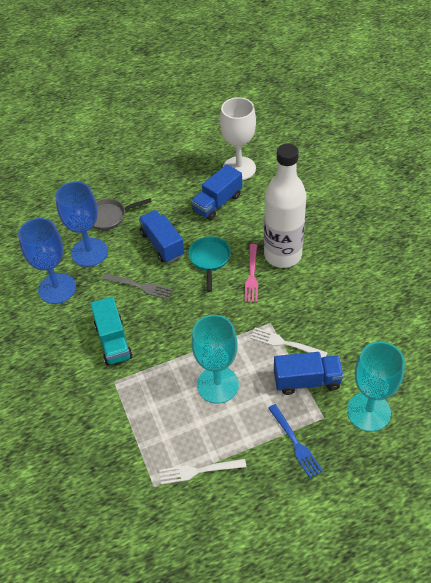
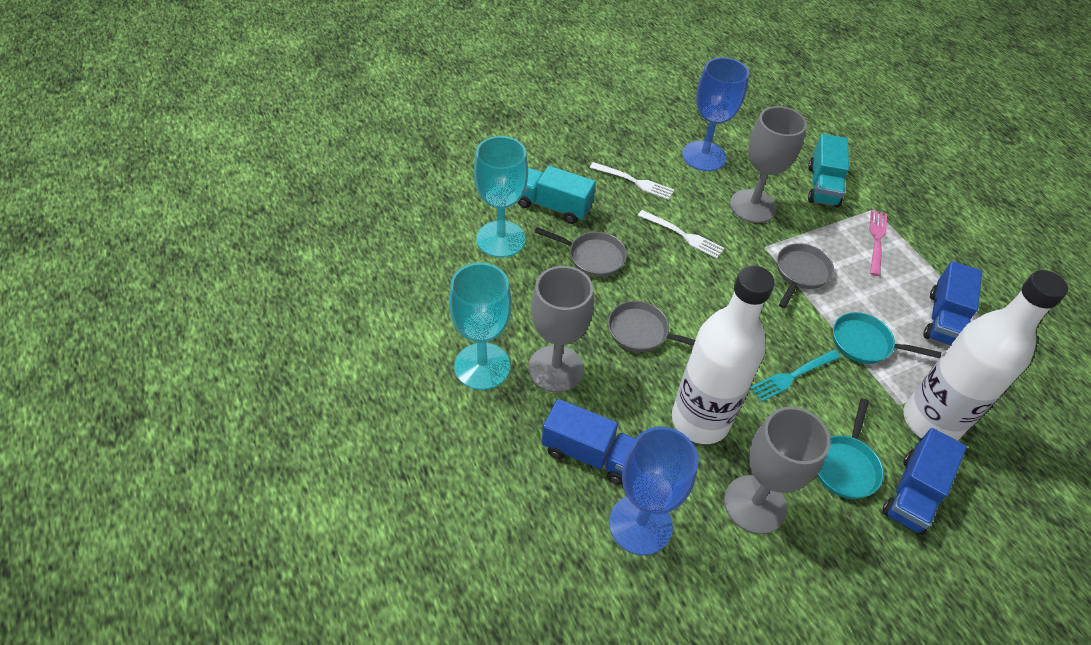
blue fork: 1 -> 0
grey fork: 1 -> 0
grey goblet: 0 -> 3
grey pan: 1 -> 3
turquoise fork: 0 -> 1
turquoise pan: 1 -> 2
turquoise truck: 1 -> 2
white bottle: 1 -> 2
white goblet: 1 -> 0

